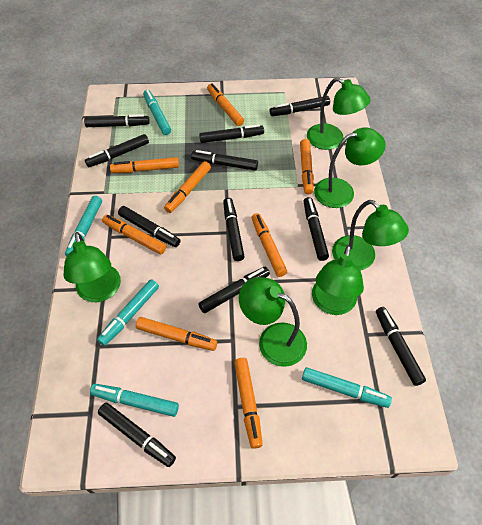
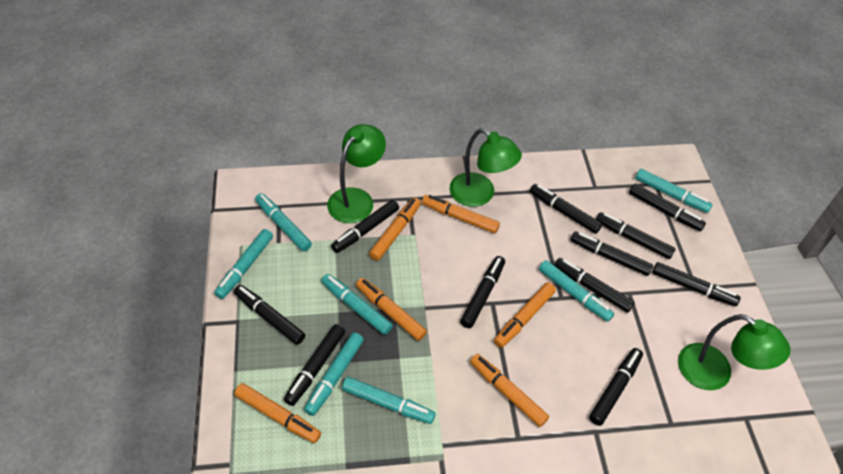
green lamp: 6 -> 3
orange marker: 8 -> 6
turquoise marker: 5 -> 7

